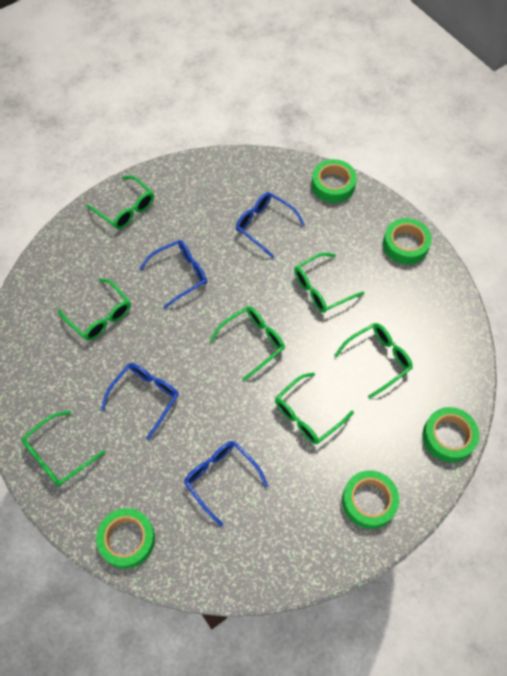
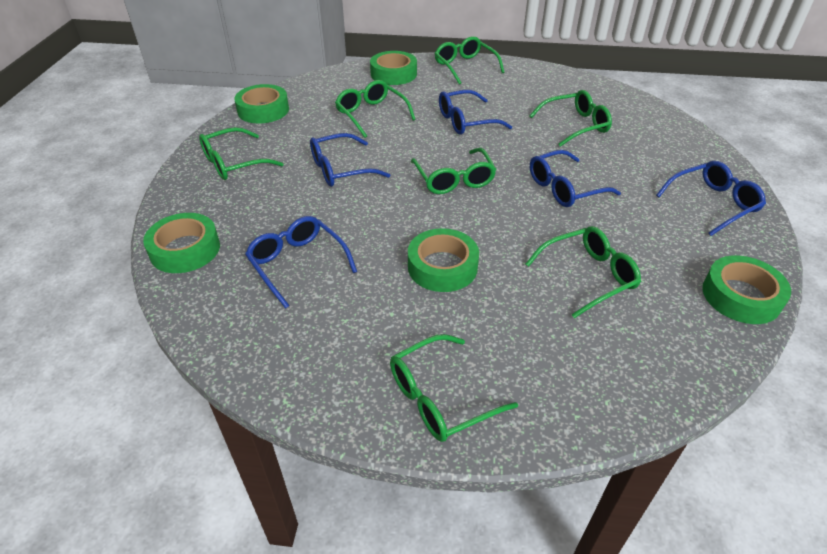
blue glasses: 4 -> 5

